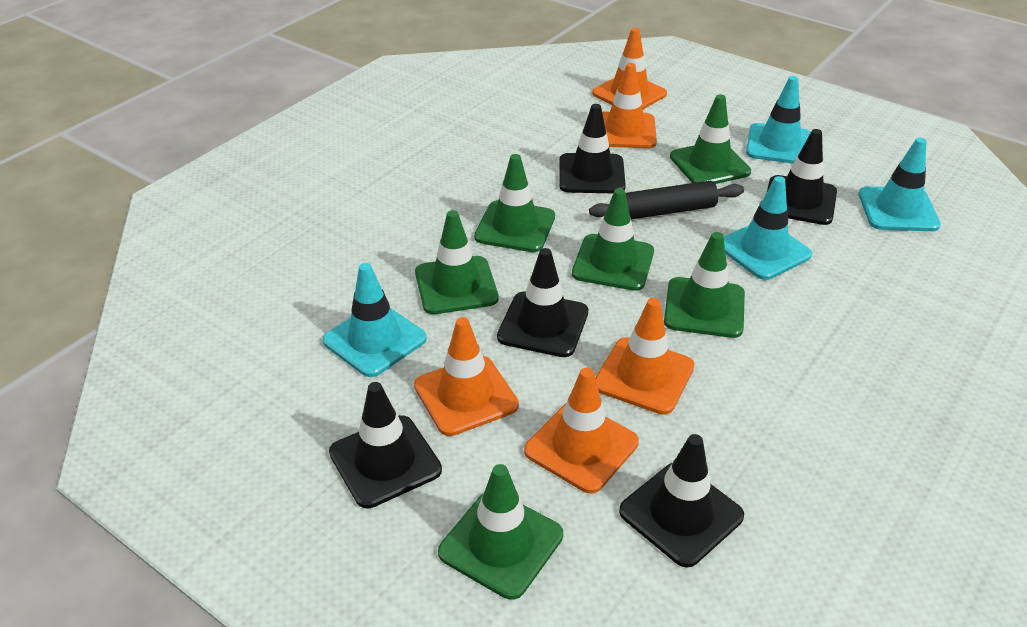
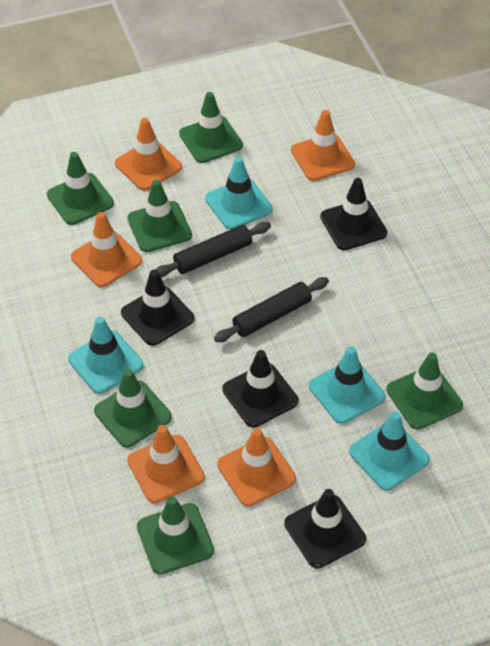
black rolling pin: 1 -> 2
black traffic cone: 5 -> 4

